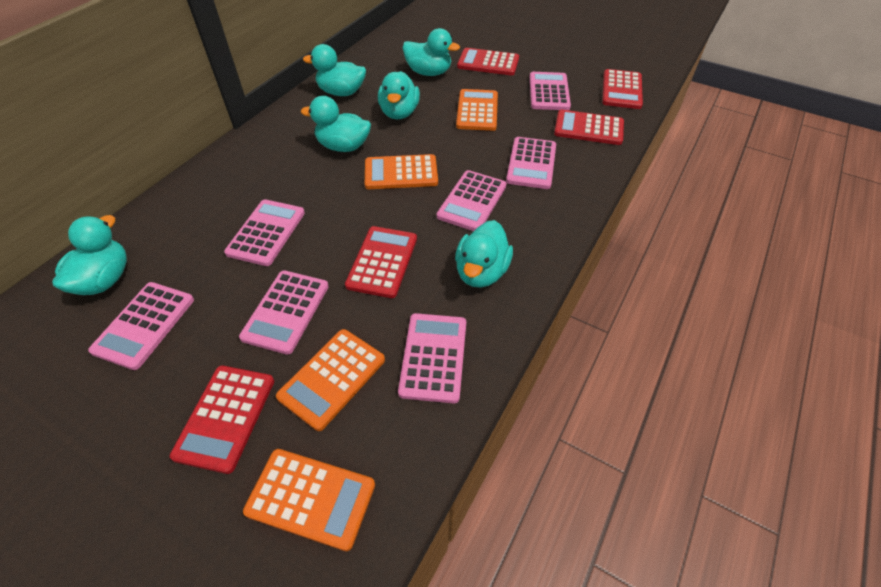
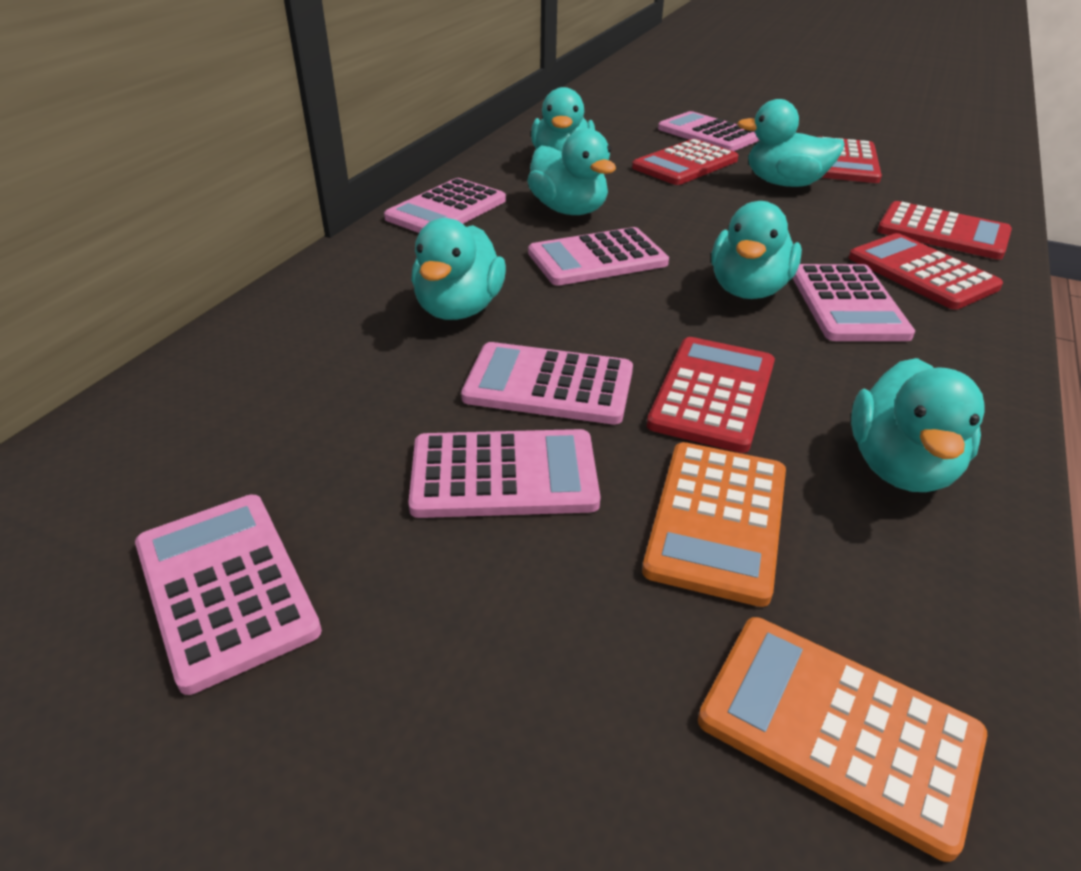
orange calculator: 4 -> 2

